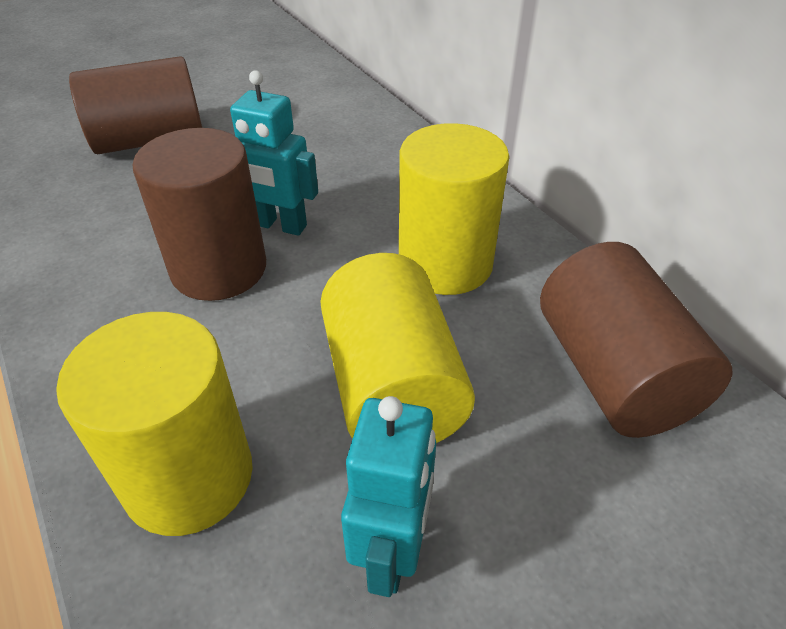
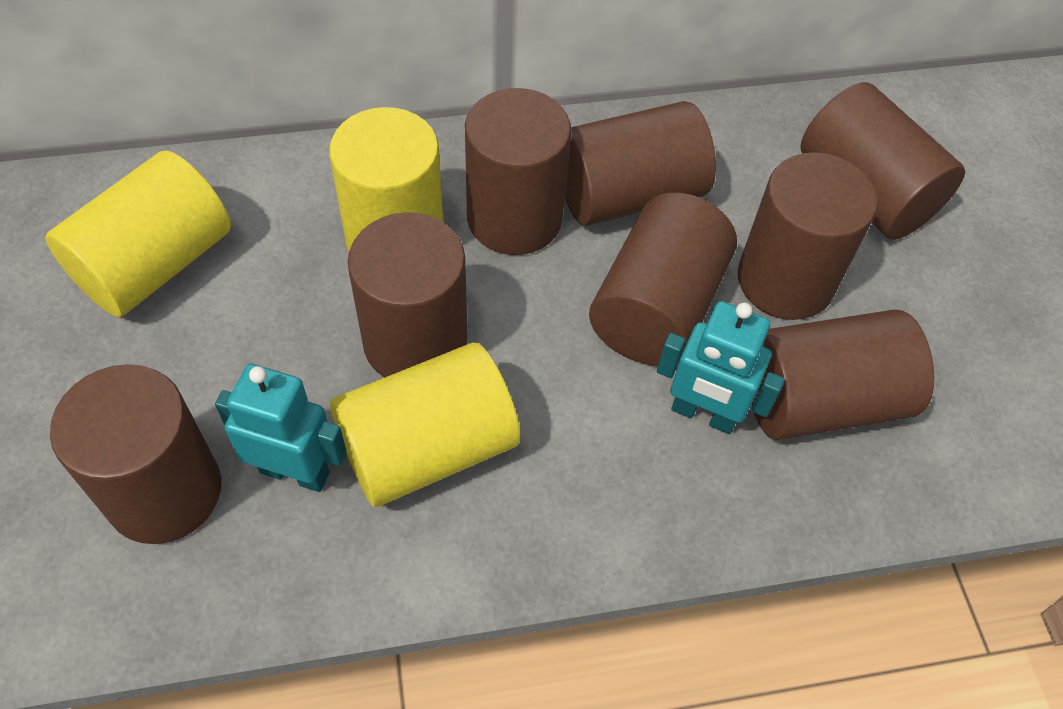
brown cylinder: 3 -> 8

